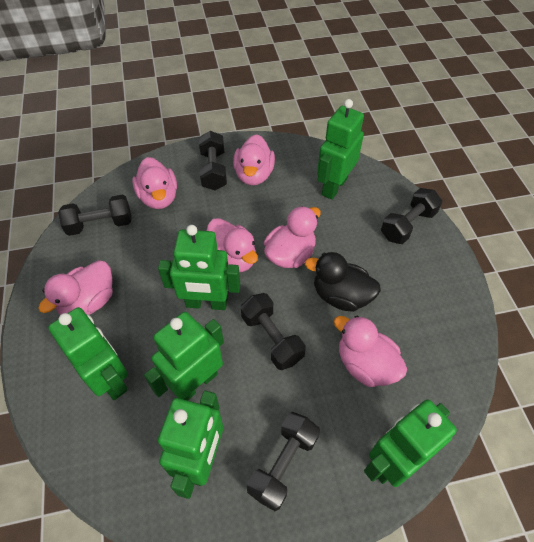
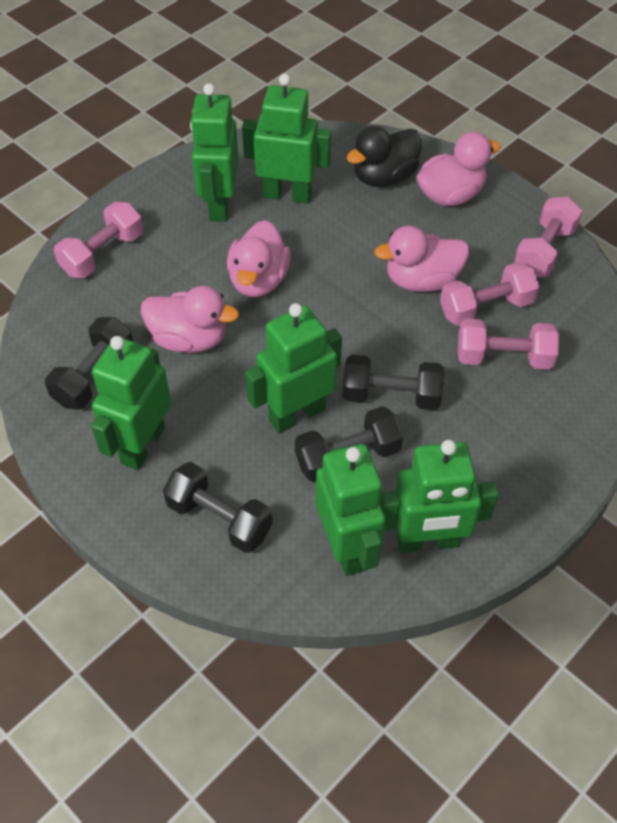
black dumbbell: 5 -> 4
pink duck: 6 -> 4
pink dumbbell: 0 -> 4

